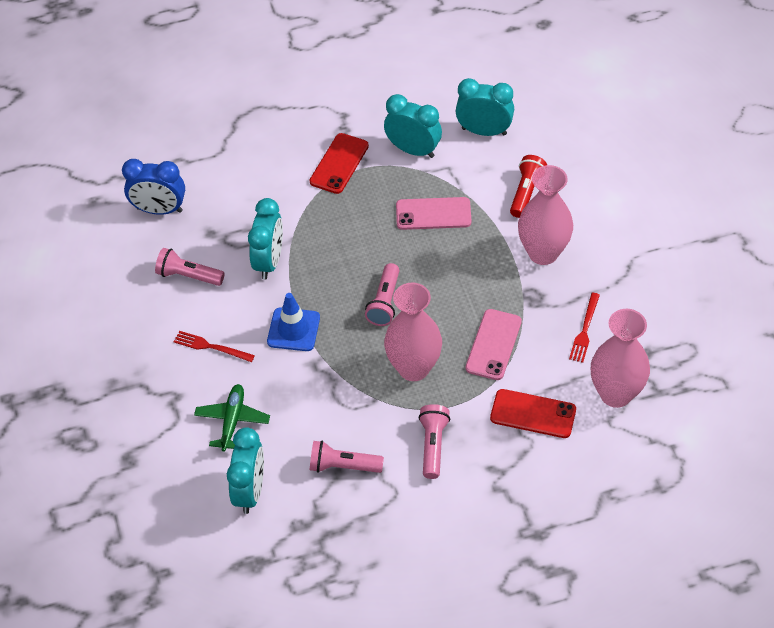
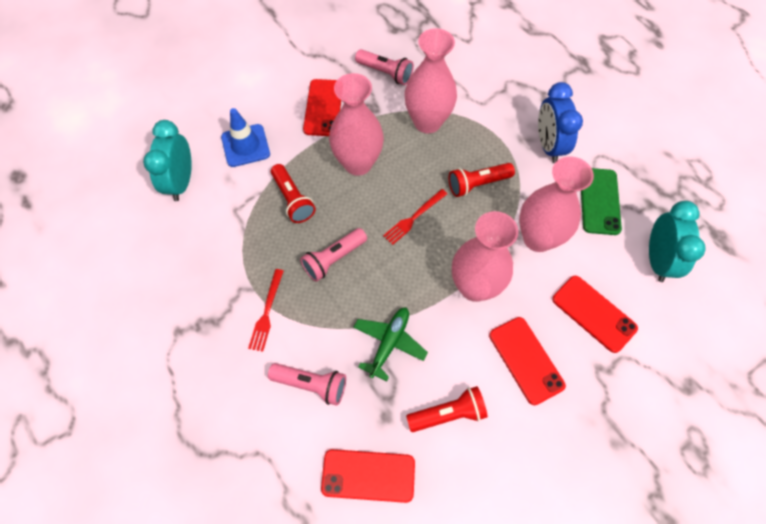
green phone: 0 -> 1
pink flashlight: 4 -> 3
pink phone: 2 -> 0
pink vase: 3 -> 4
red flashlight: 1 -> 3
red phone: 2 -> 4
turquoise clock: 4 -> 2

